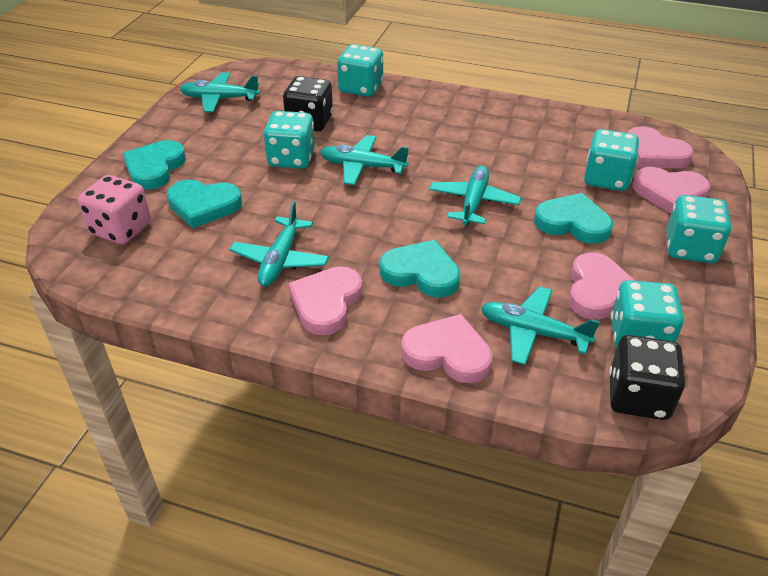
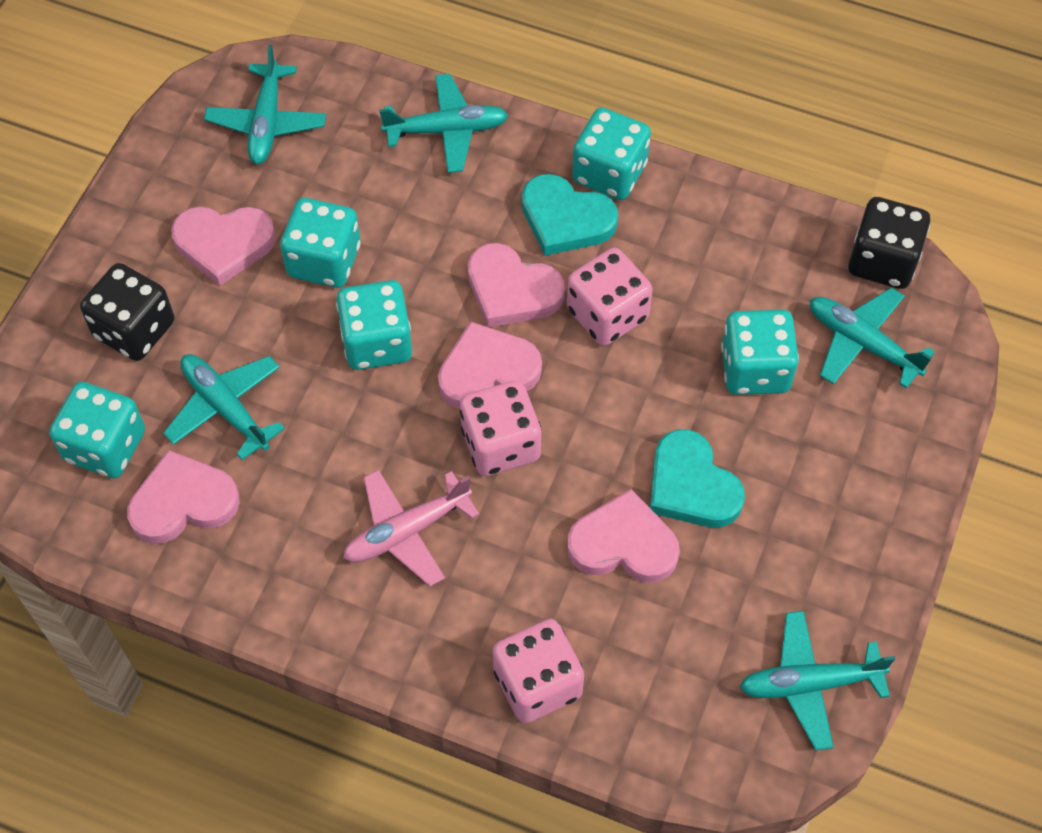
pink dice: 1 -> 3
pink plane: 0 -> 1
turquoise heart: 4 -> 2

